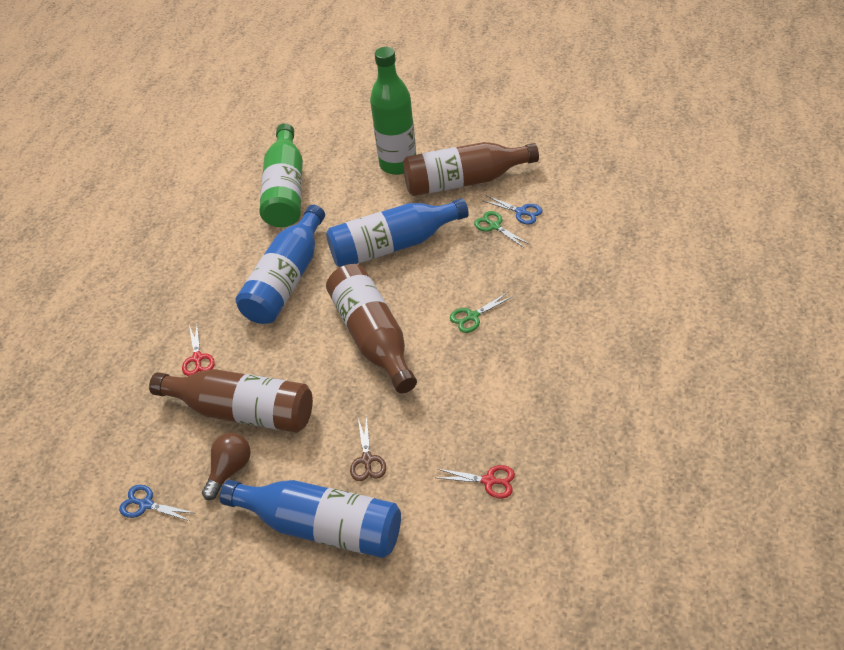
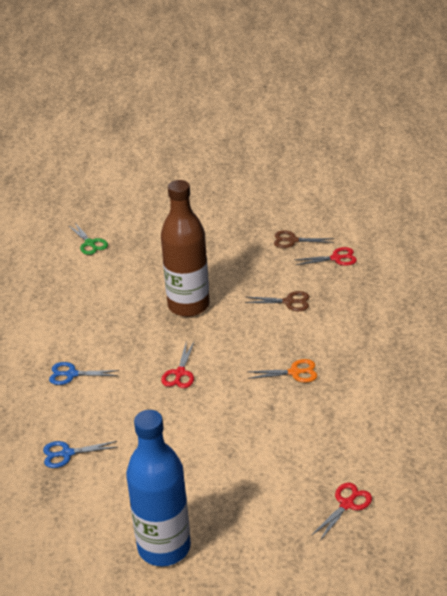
blue bottle: 3 -> 1
brown bottle: 3 -> 1
brown light bulb: 1 -> 0
brown scissors: 1 -> 2
green bottle: 2 -> 0
green scissors: 2 -> 1
orange scissors: 0 -> 1
red scissors: 2 -> 3

